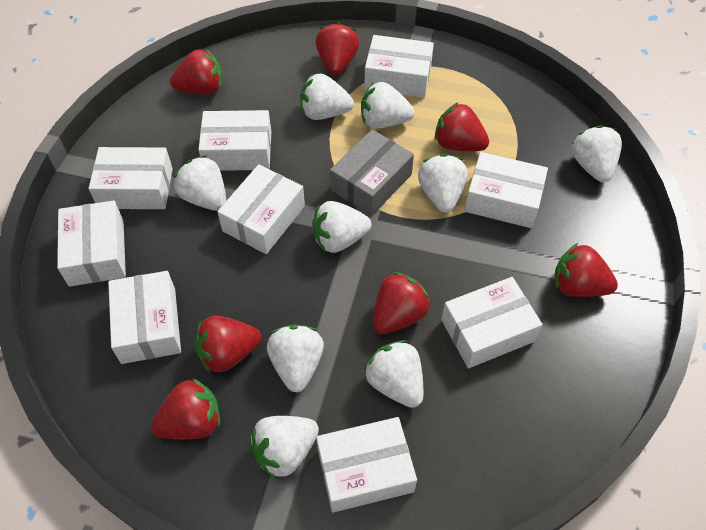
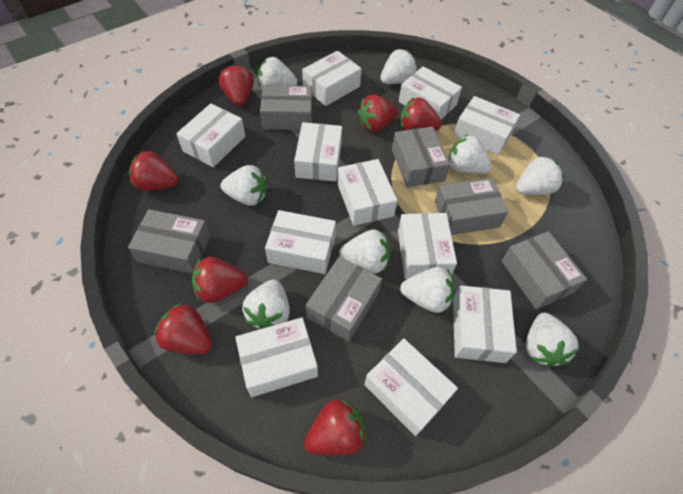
grey box: 1 -> 6
white box: 9 -> 11

